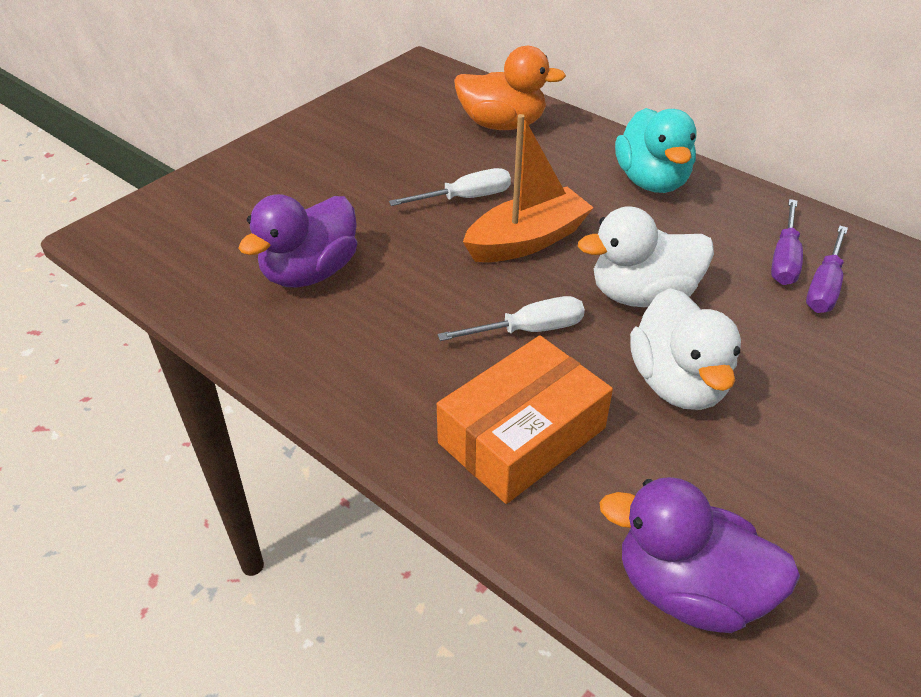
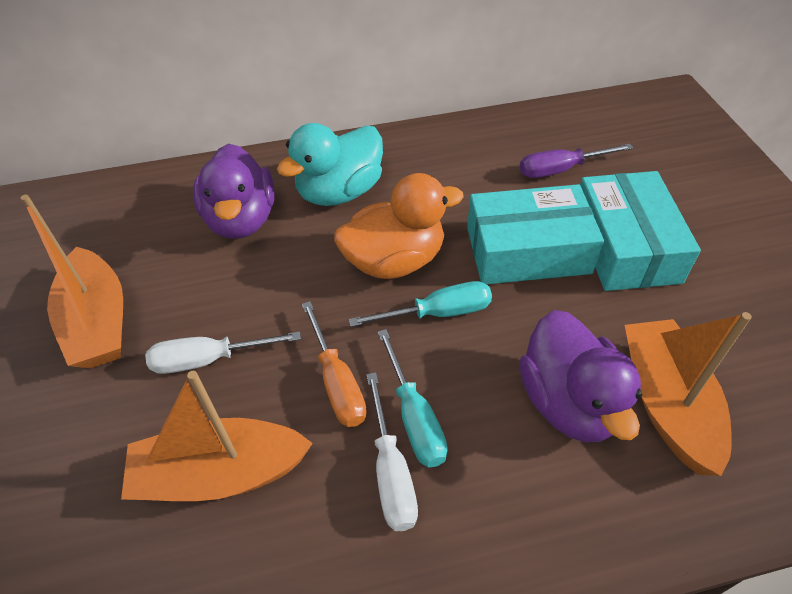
orange boat: 1 -> 3
orange box: 1 -> 0
orange screwdriver: 0 -> 1
purple screwdriver: 2 -> 1
turquoise box: 0 -> 2
turquoise screwdriver: 0 -> 2
white duck: 2 -> 0

